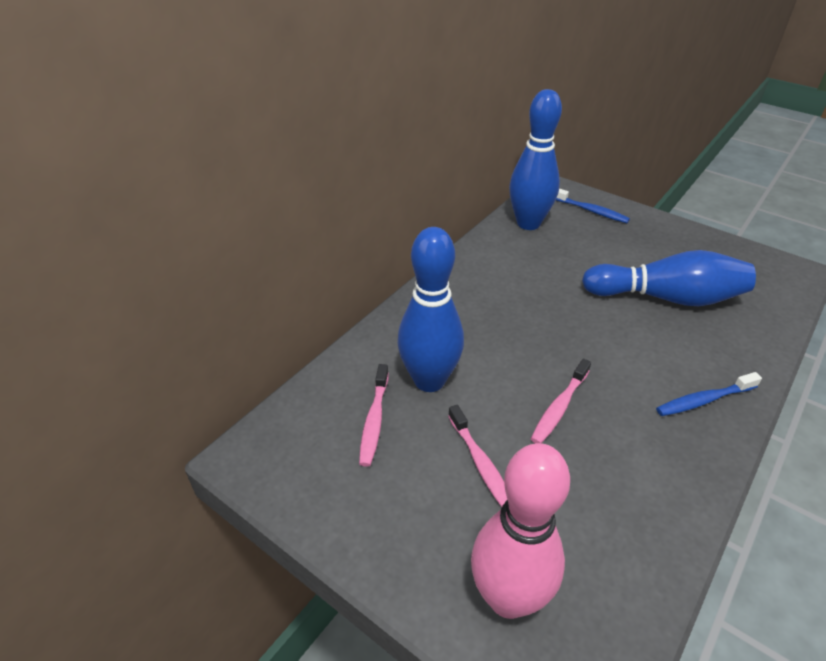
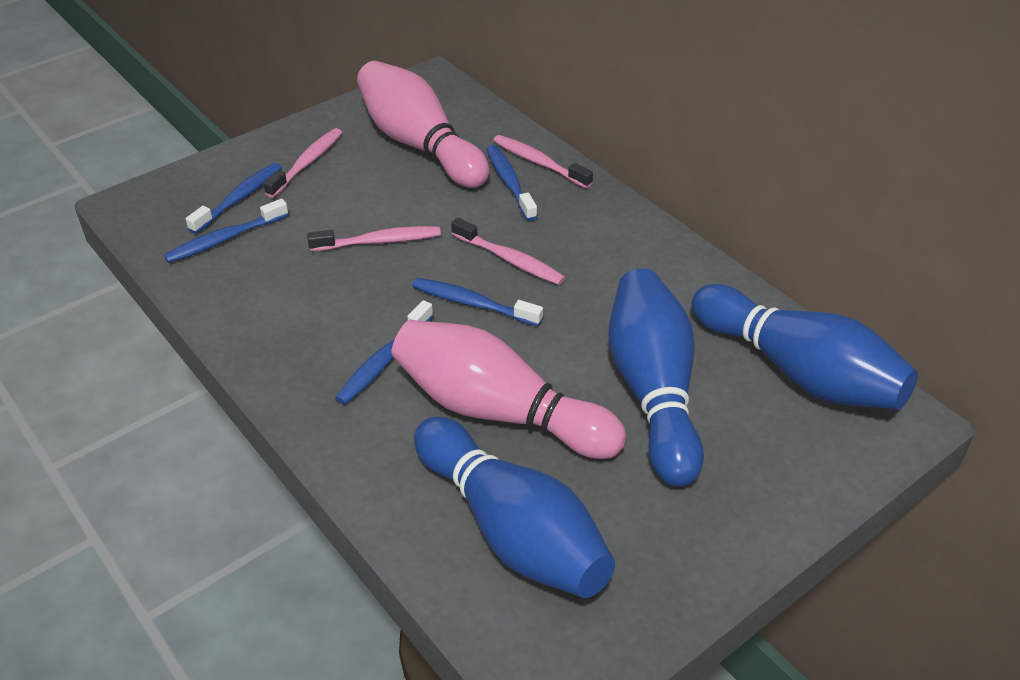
blue toothbrush: 2 -> 5
pink bowling pin: 1 -> 2
pink toothbrush: 3 -> 4

